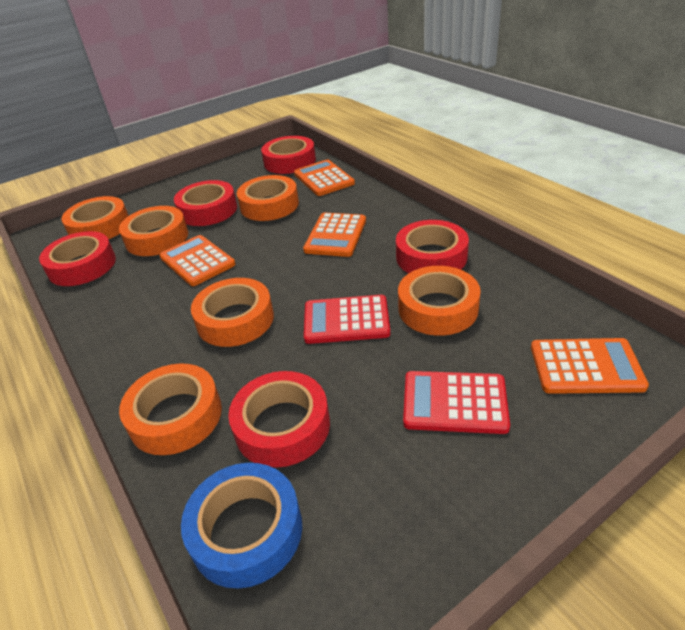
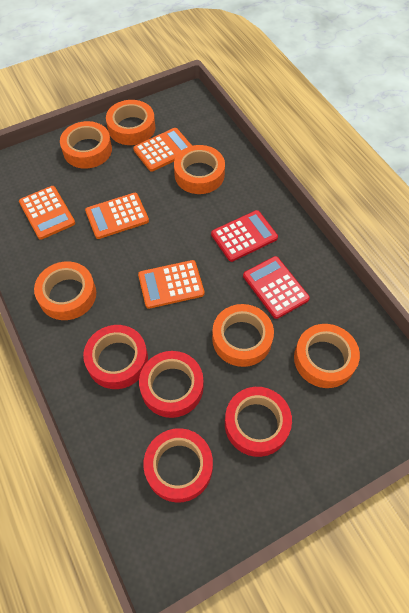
blue tape: 1 -> 0
red tape: 5 -> 4

